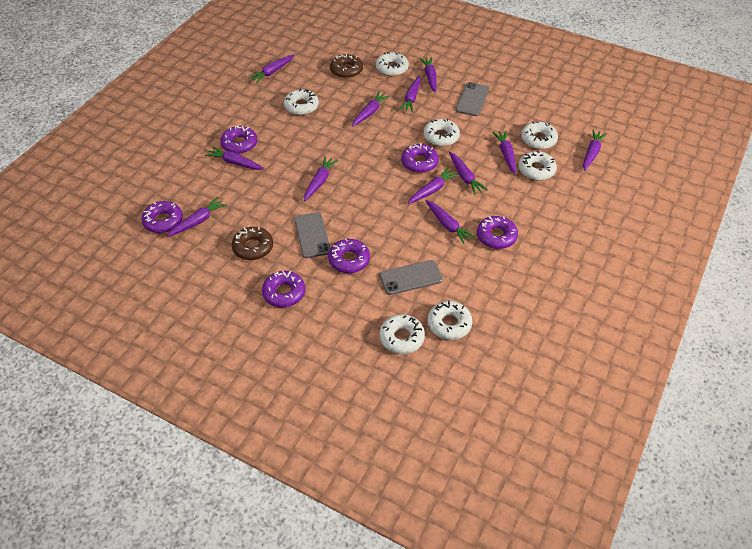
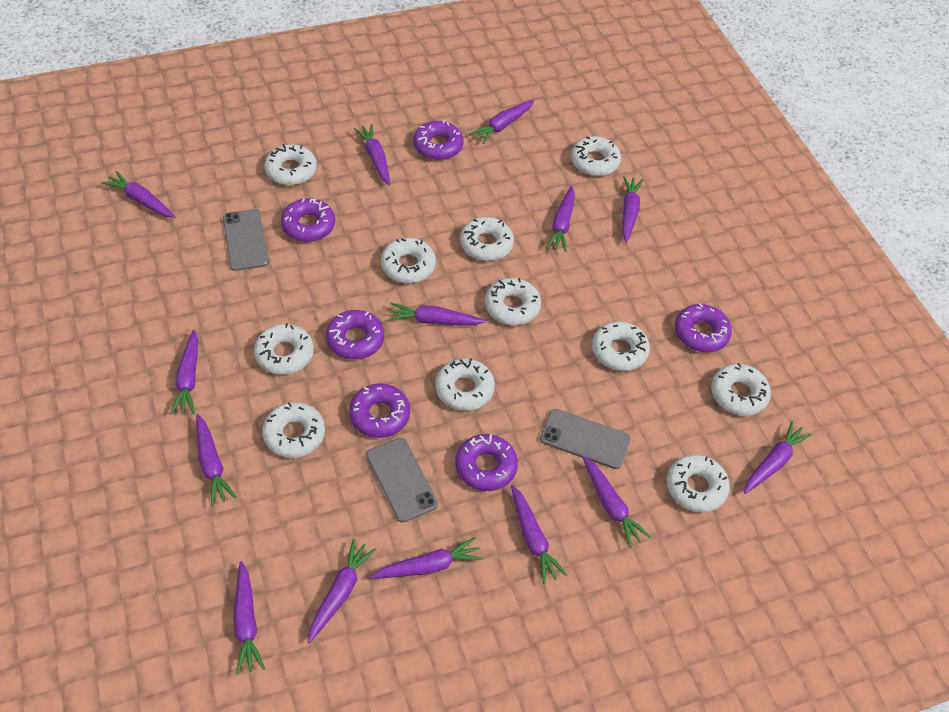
brown donut: 2 -> 0
purple carrot: 12 -> 14
white donut: 7 -> 11

